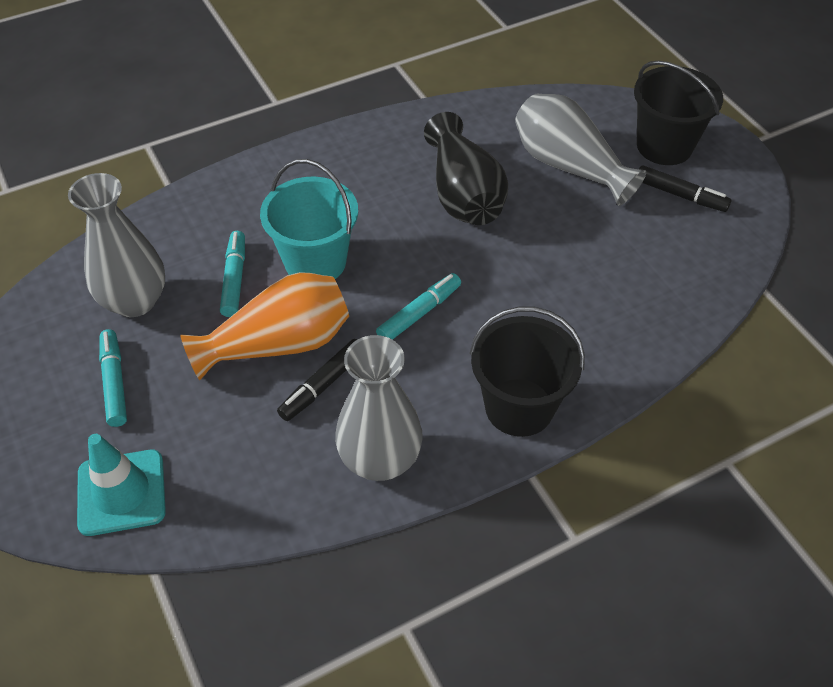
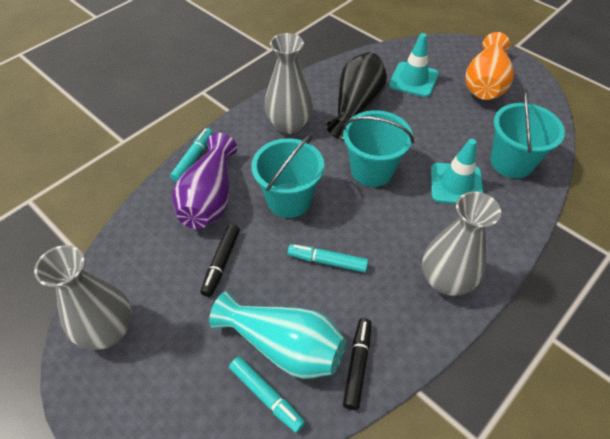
black bucket: 2 -> 0
purple vase: 0 -> 1
turquoise bucket: 1 -> 3
turquoise traffic cone: 1 -> 2
turquoise vase: 0 -> 1

